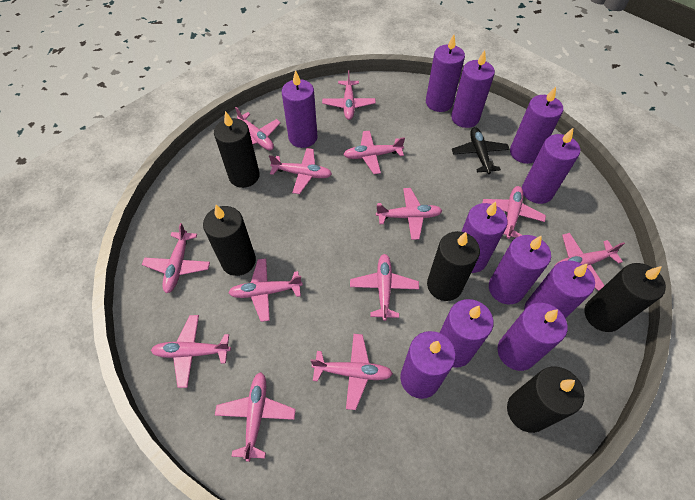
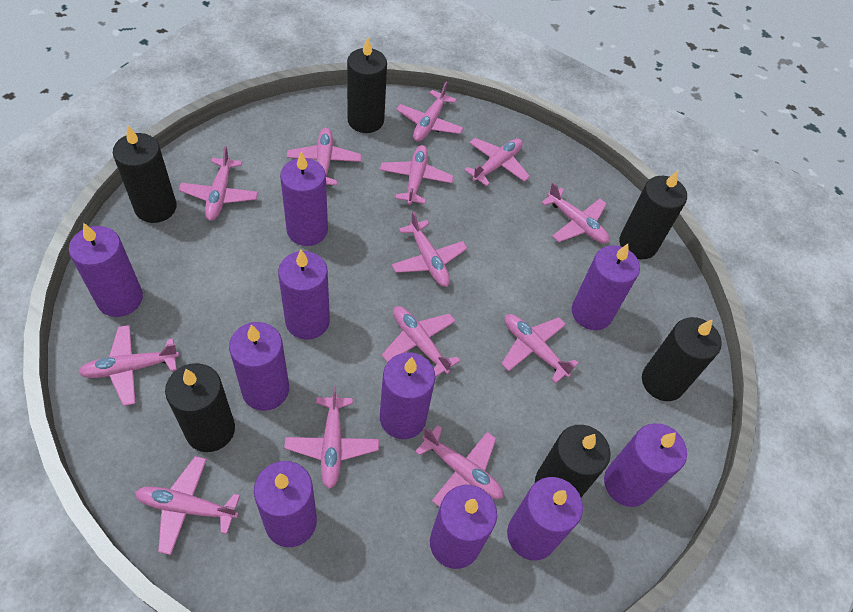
black candle: 5 -> 6
black plane: 1 -> 0
purple candle: 11 -> 10

